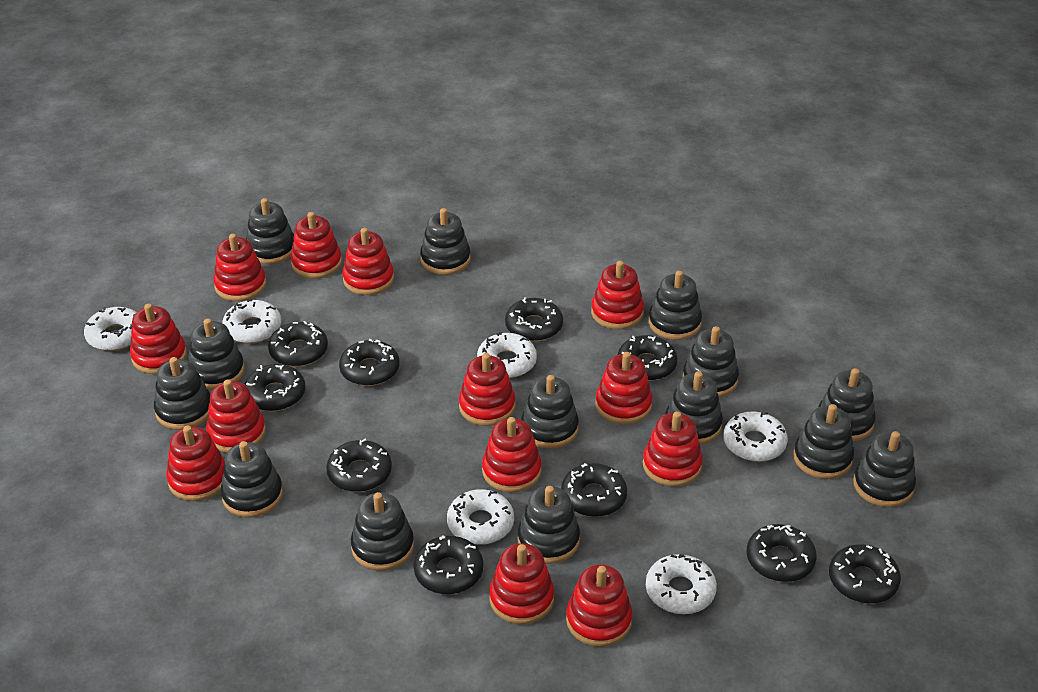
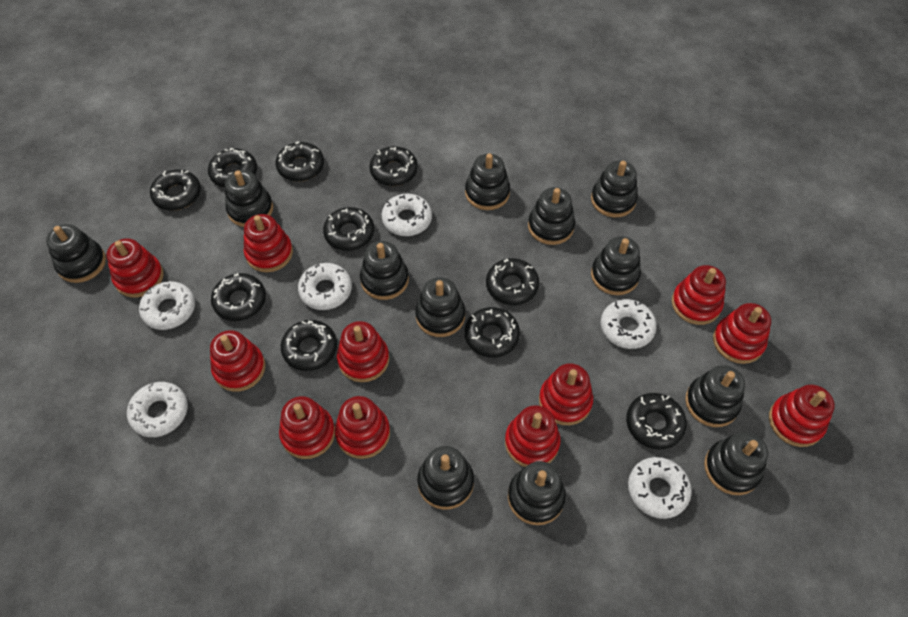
black stacking toy: 14 -> 12
red stacking toy: 13 -> 11

